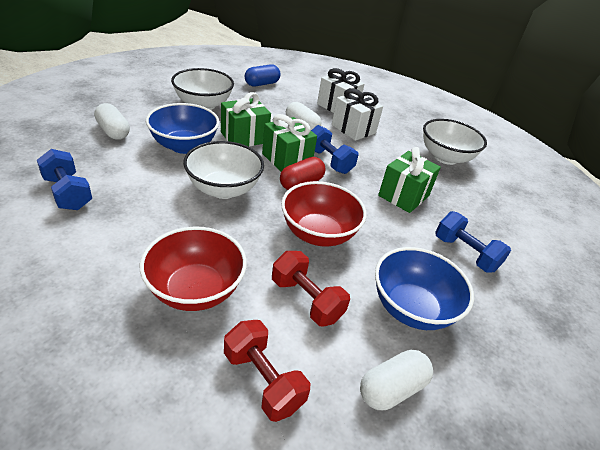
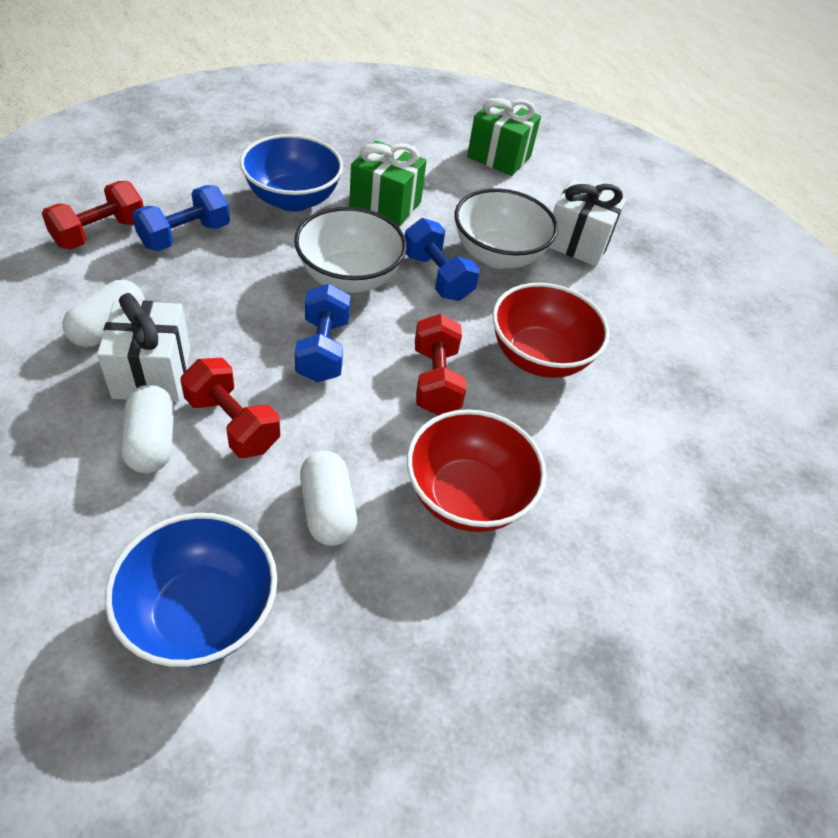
blue capsule: 1 -> 0
green gift: 3 -> 2
red capsule: 1 -> 0
red dumbbell: 2 -> 3
white bowl: 3 -> 2

